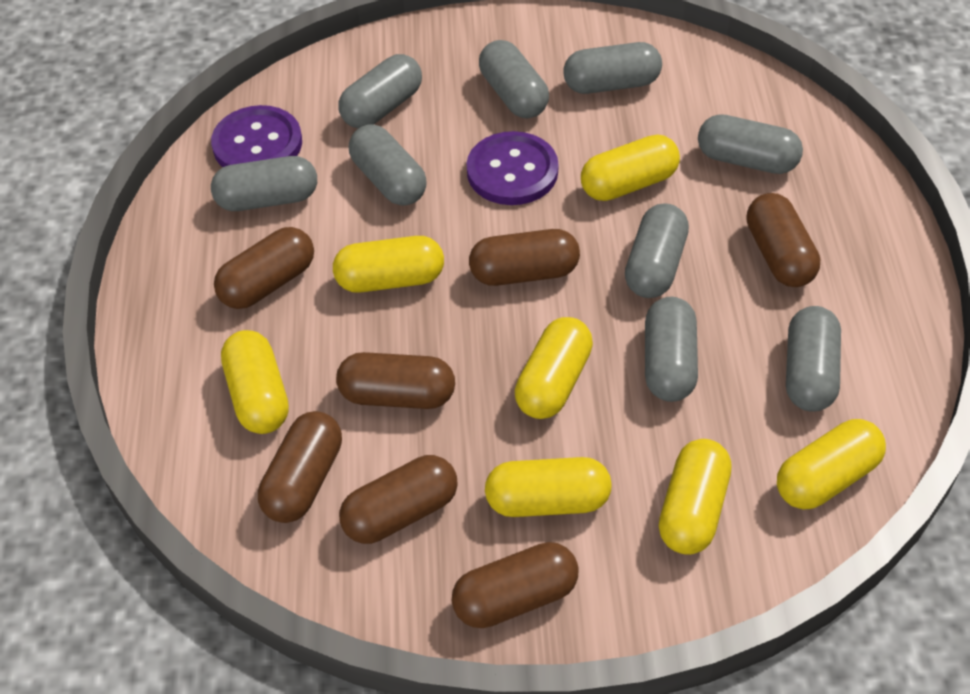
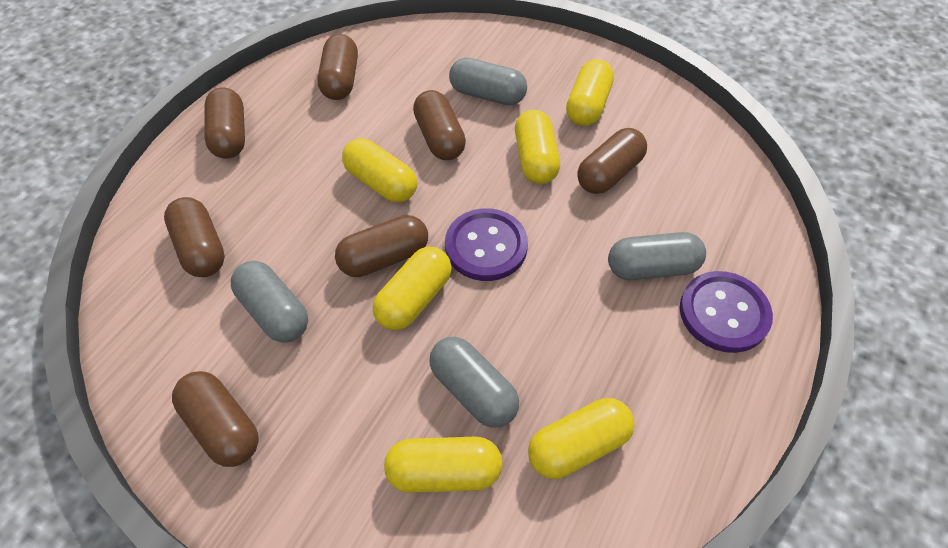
grey capsule: 9 -> 4
yellow capsule: 7 -> 6

